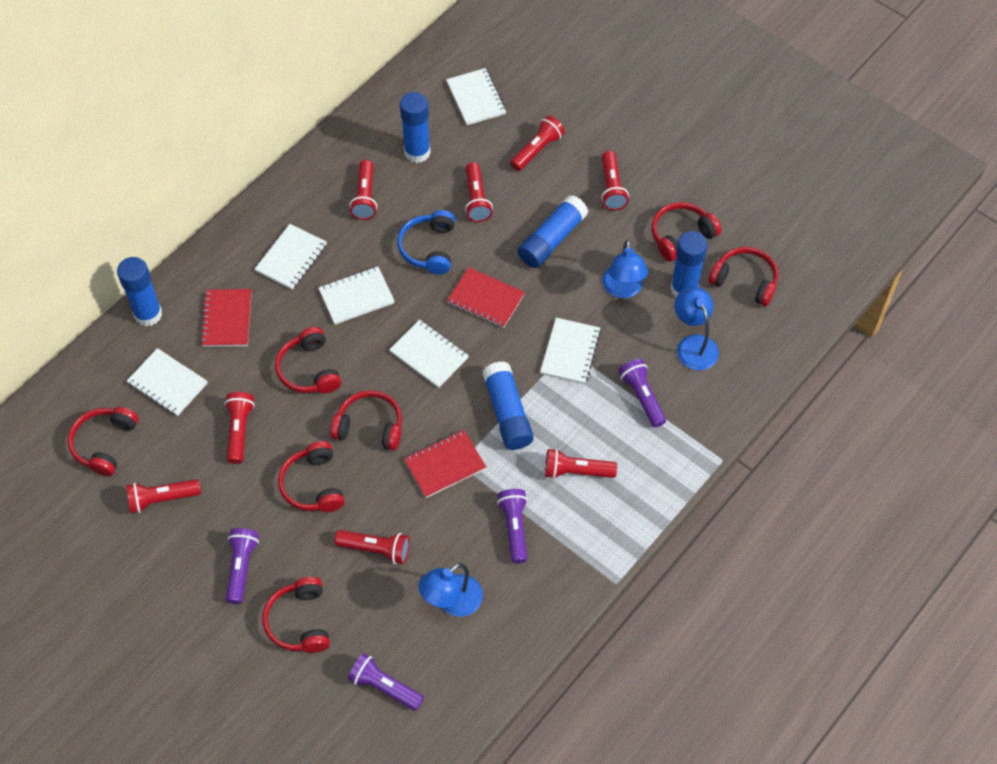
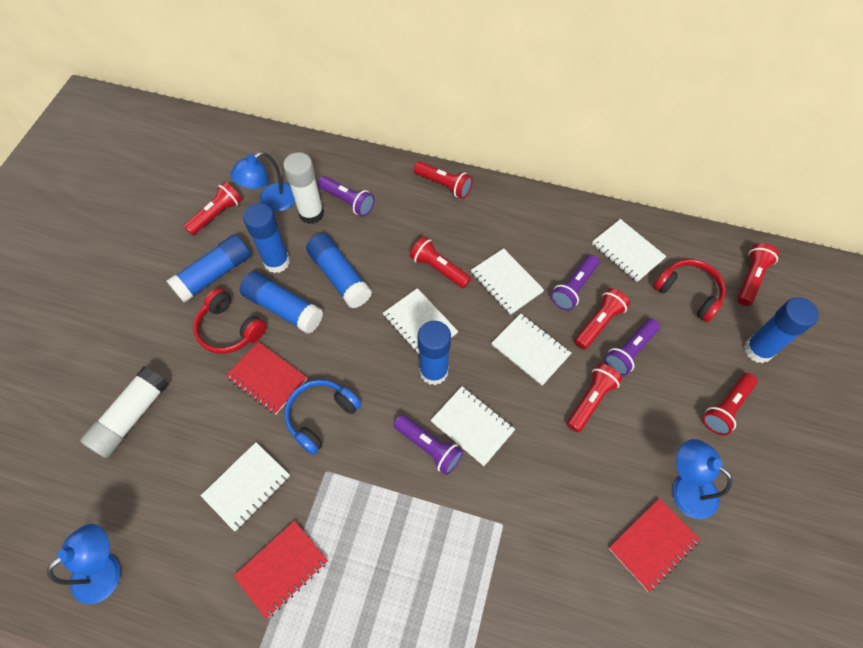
blue glue stick: 5 -> 6
red flashlight: 8 -> 7
red headphones: 7 -> 2
white glue stick: 0 -> 2

